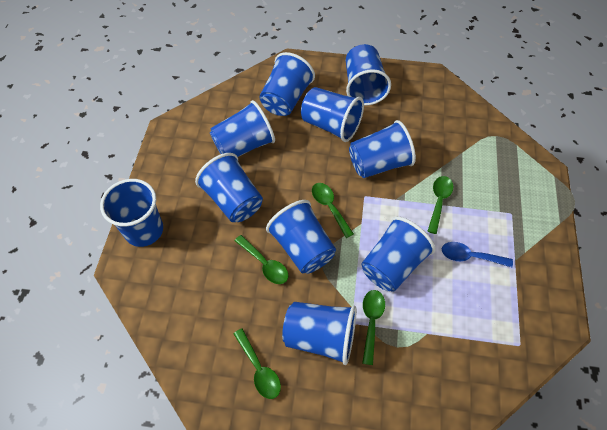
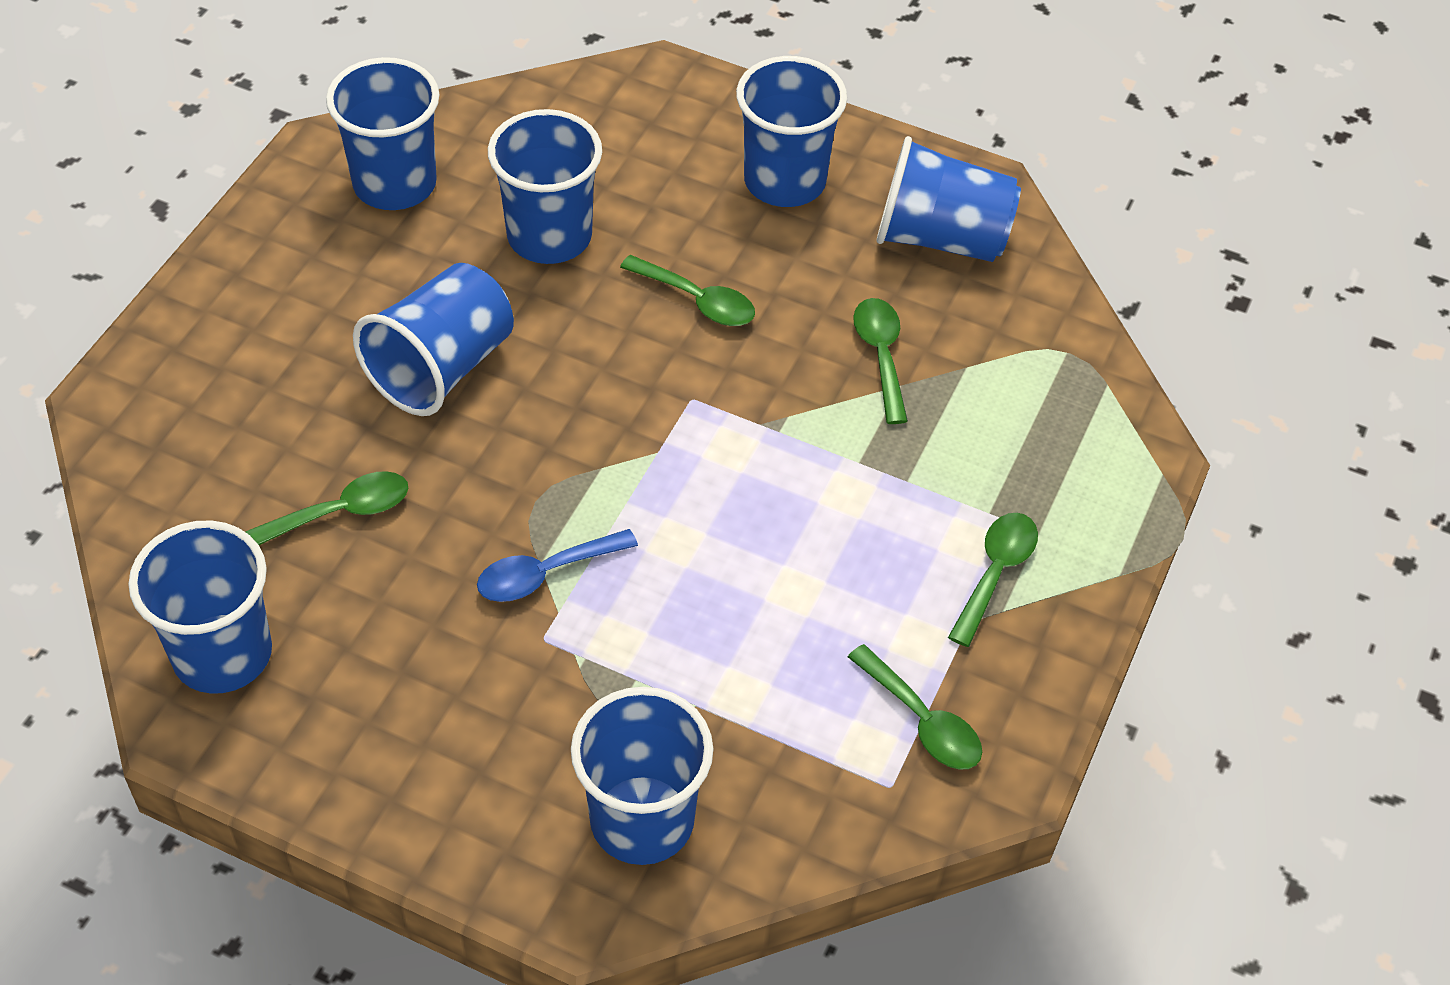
blue cup: 10 -> 7

